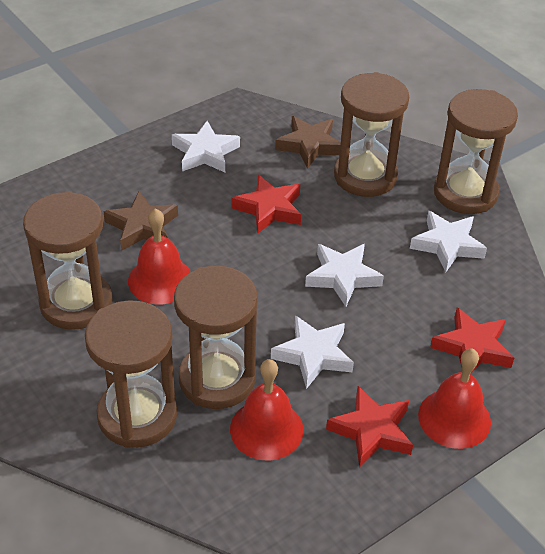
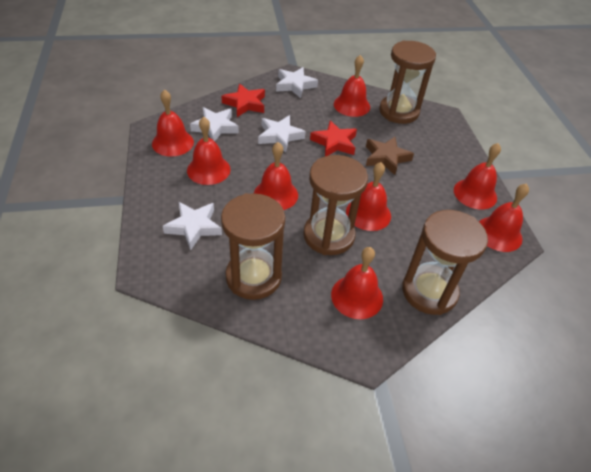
brown hourglass: 5 -> 4
brown star: 2 -> 1
red bell: 3 -> 8
red star: 3 -> 2

